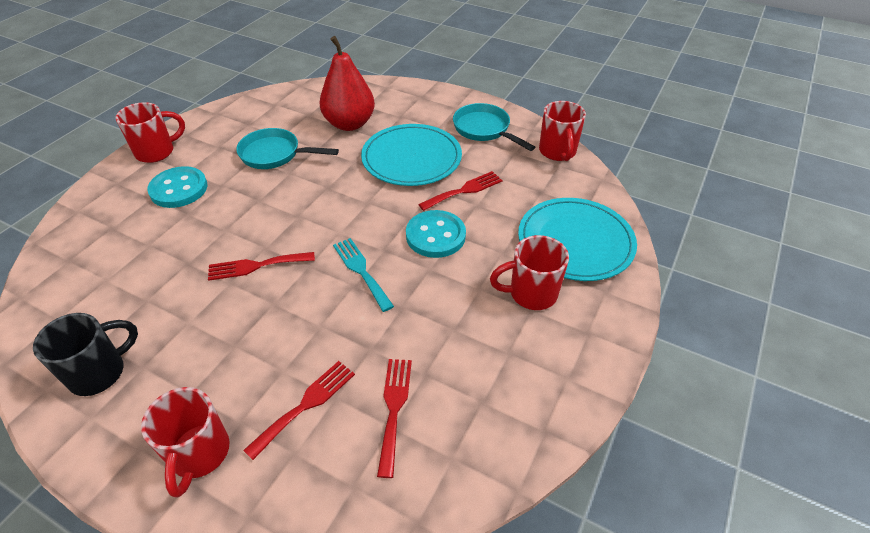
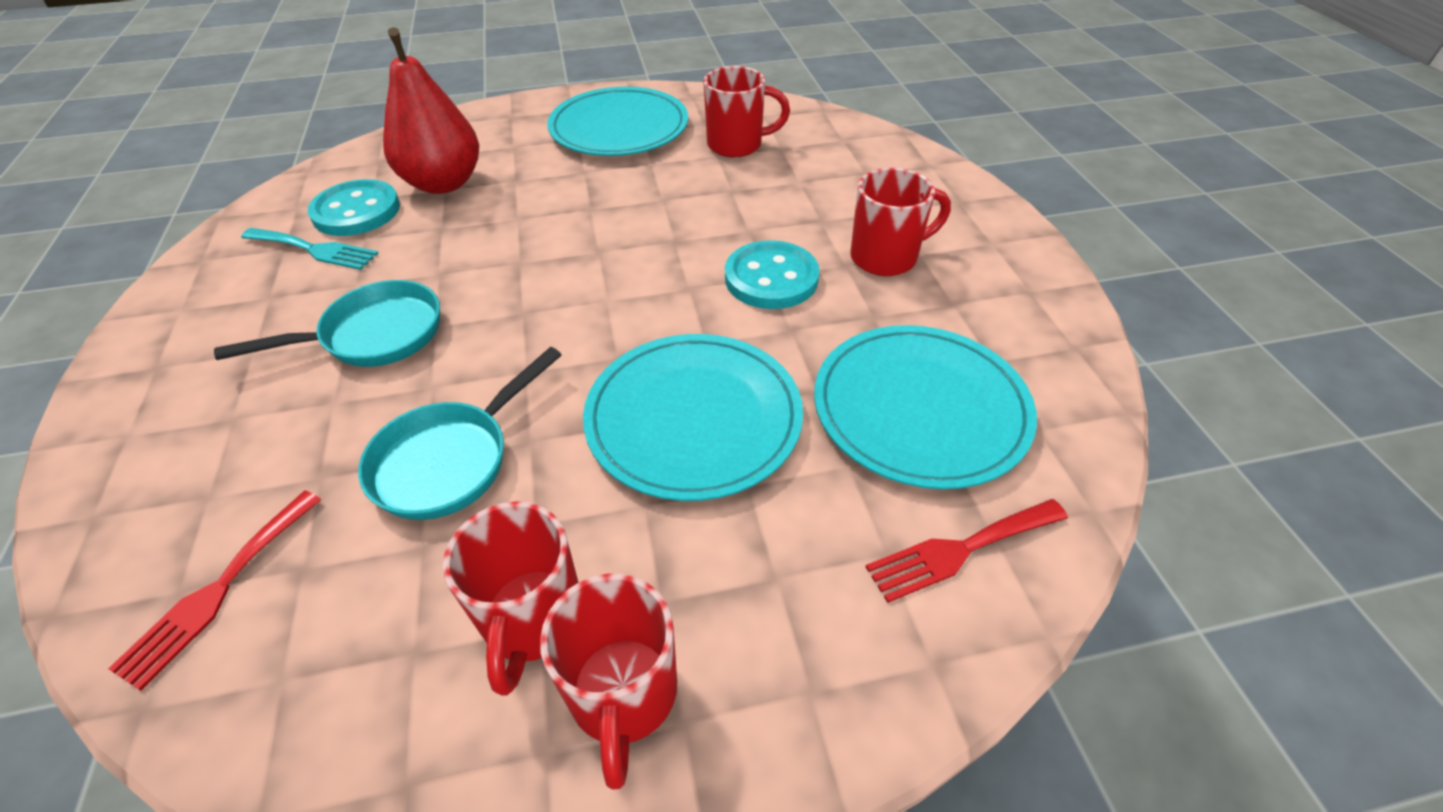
black mug: 1 -> 0
red fork: 4 -> 2
turquoise plate: 2 -> 3

